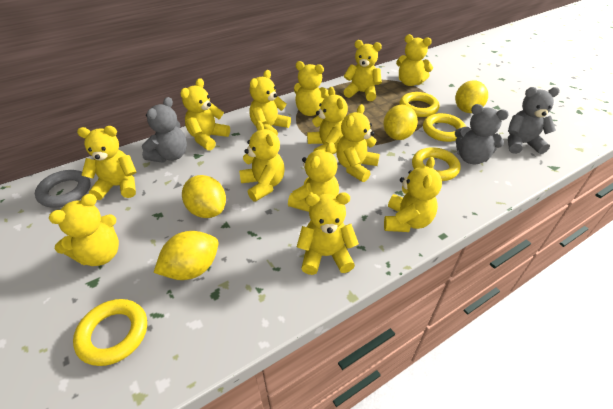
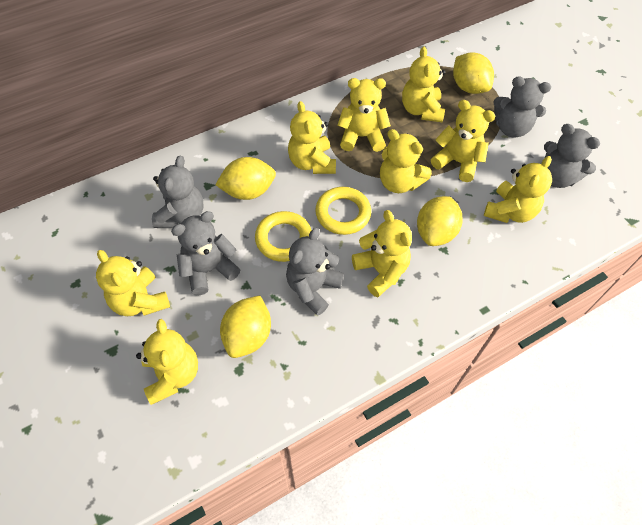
grey ring: 1 -> 0
grey teddy bear: 3 -> 5
yellow ring: 4 -> 2
yellow teddy bear: 13 -> 9

